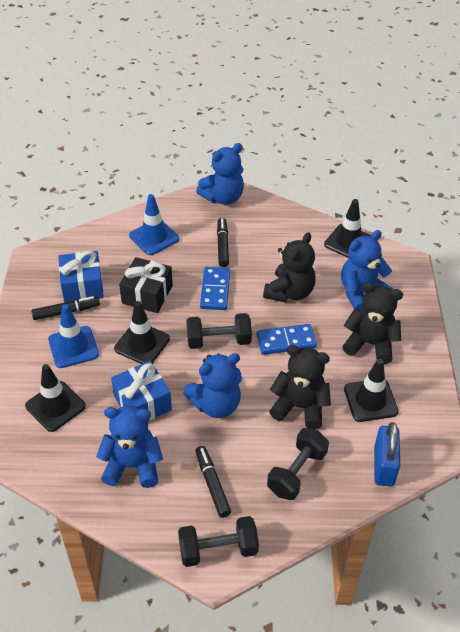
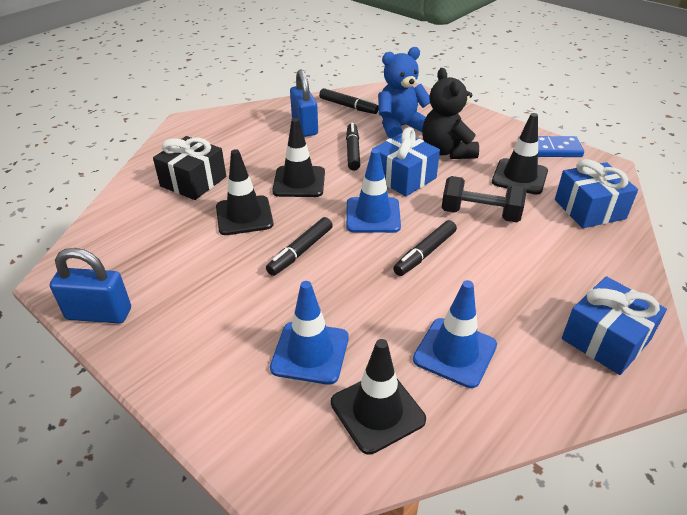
black dumbbell: 3 -> 1
black marker: 3 -> 4
black teddy bear: 3 -> 1
blue domino: 2 -> 1
blue gift: 2 -> 3
blue padlock: 1 -> 2
blue teddy bear: 4 -> 1
blue traffic cone: 2 -> 3

